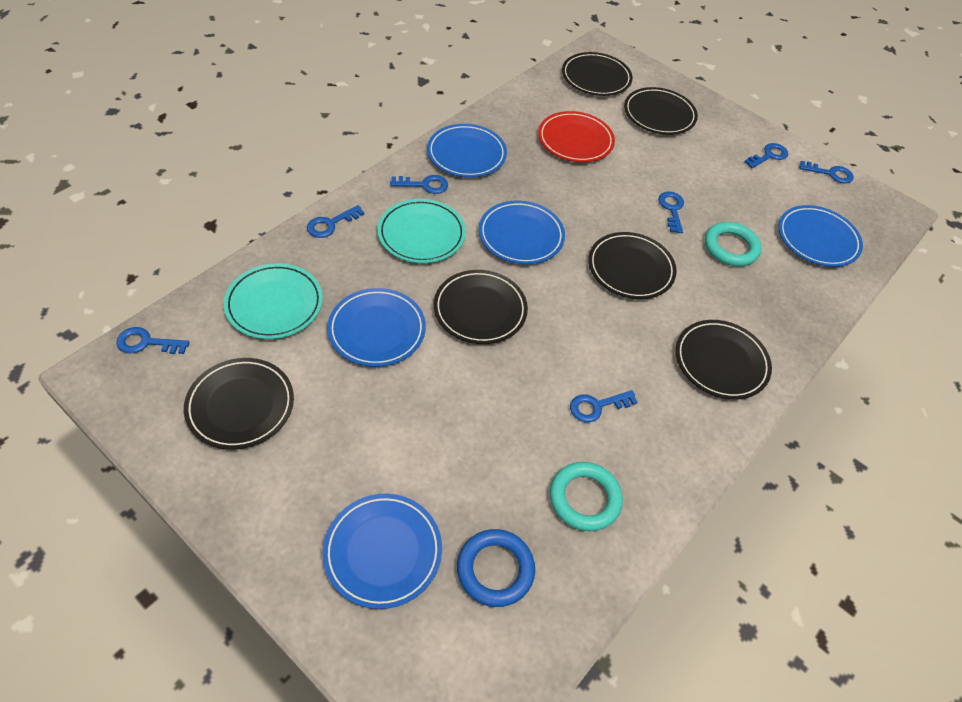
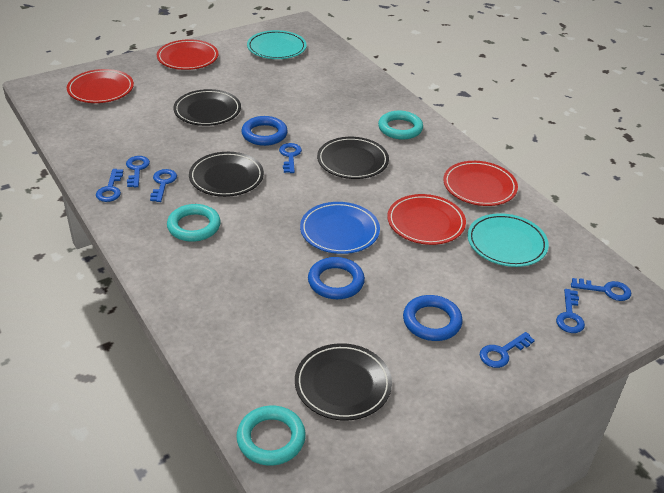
black plate: 6 -> 4
blue plate: 5 -> 1
blue ring: 1 -> 3
red plate: 1 -> 4
turquoise ring: 2 -> 3

